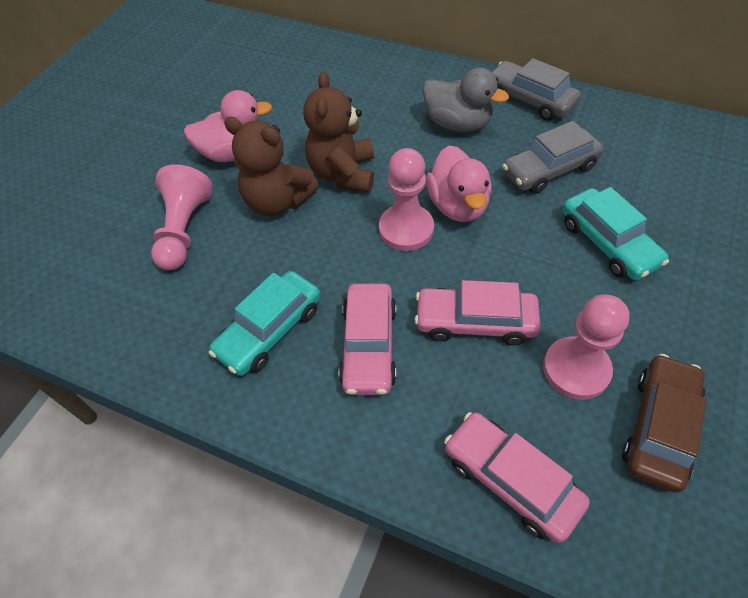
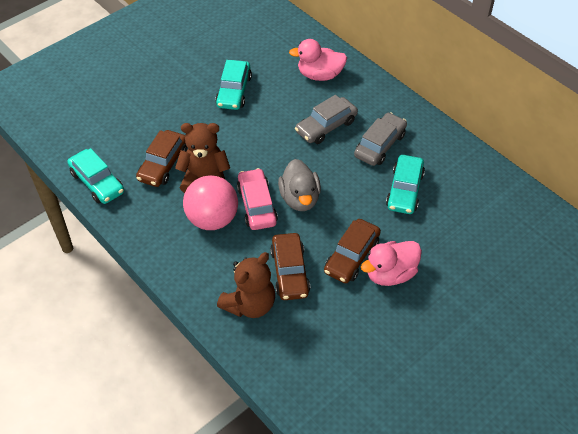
brown car: 1 -> 3
pink ball: 0 -> 1
pink car: 3 -> 1
pink pawn: 3 -> 0
turquoise car: 2 -> 3

